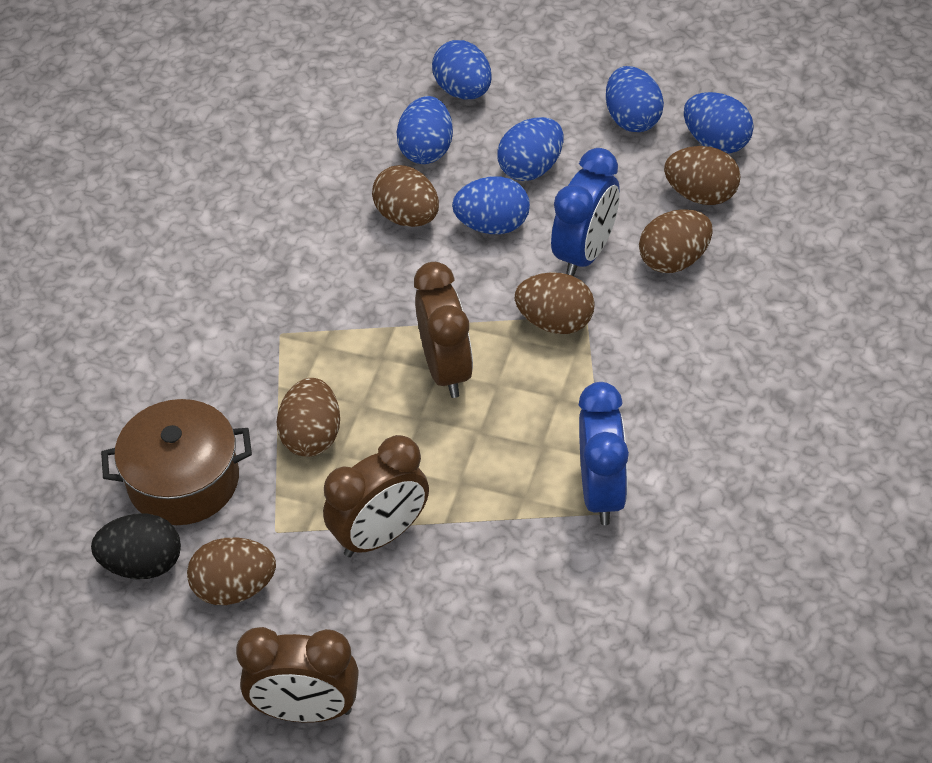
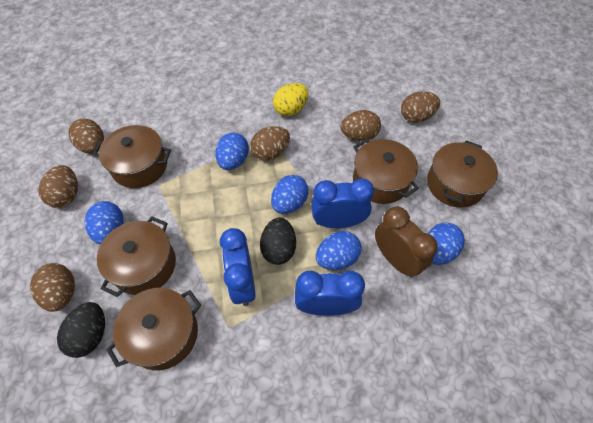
black egg: 1 -> 2
blue clock: 2 -> 3
blue egg: 6 -> 5
brown clock: 3 -> 1
brown pot: 1 -> 5
yellow egg: 0 -> 1

